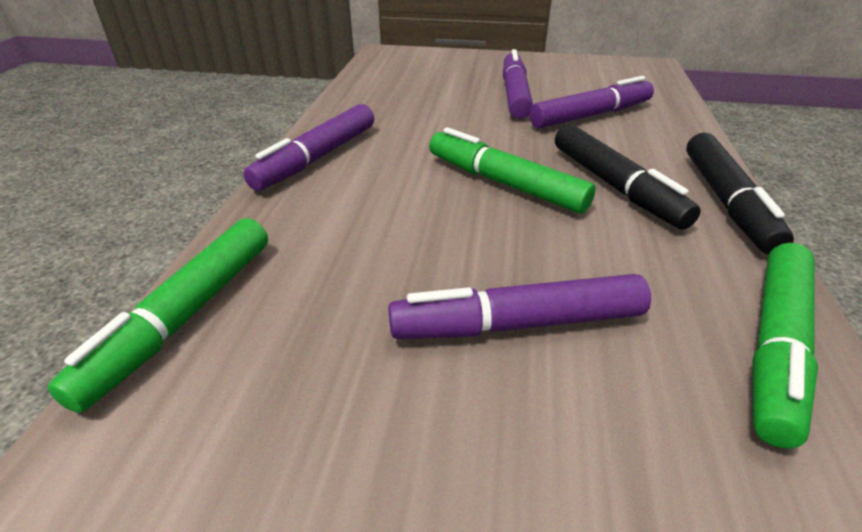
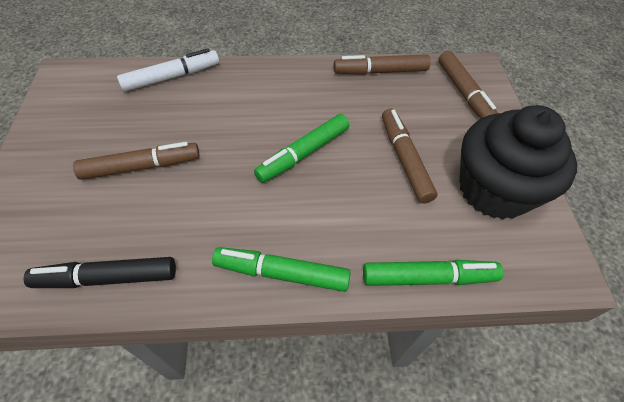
black cupcake: 0 -> 1
black marker: 2 -> 1
brown marker: 0 -> 4
purple marker: 4 -> 0
white marker: 0 -> 1

